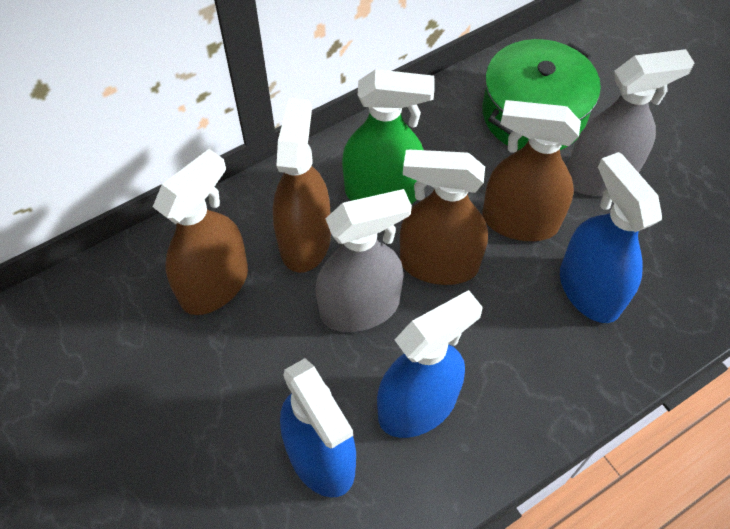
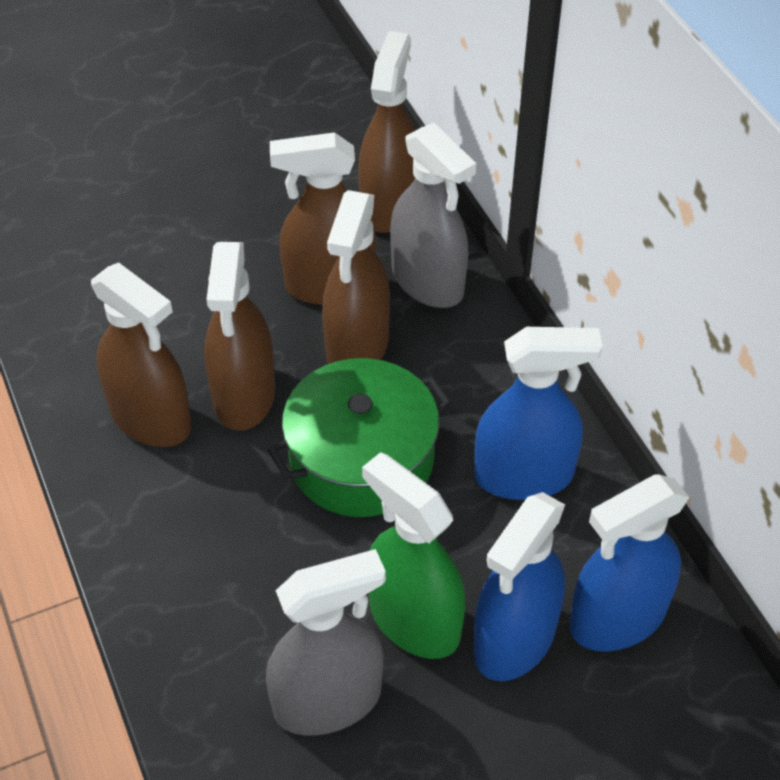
brown spray bottle: 4 -> 5

